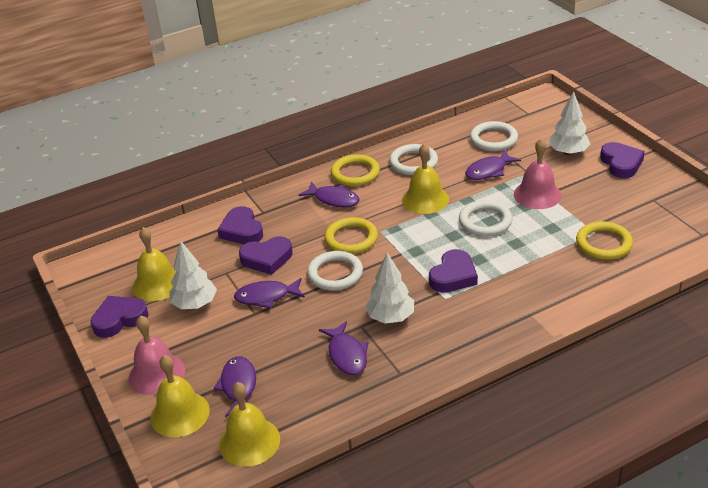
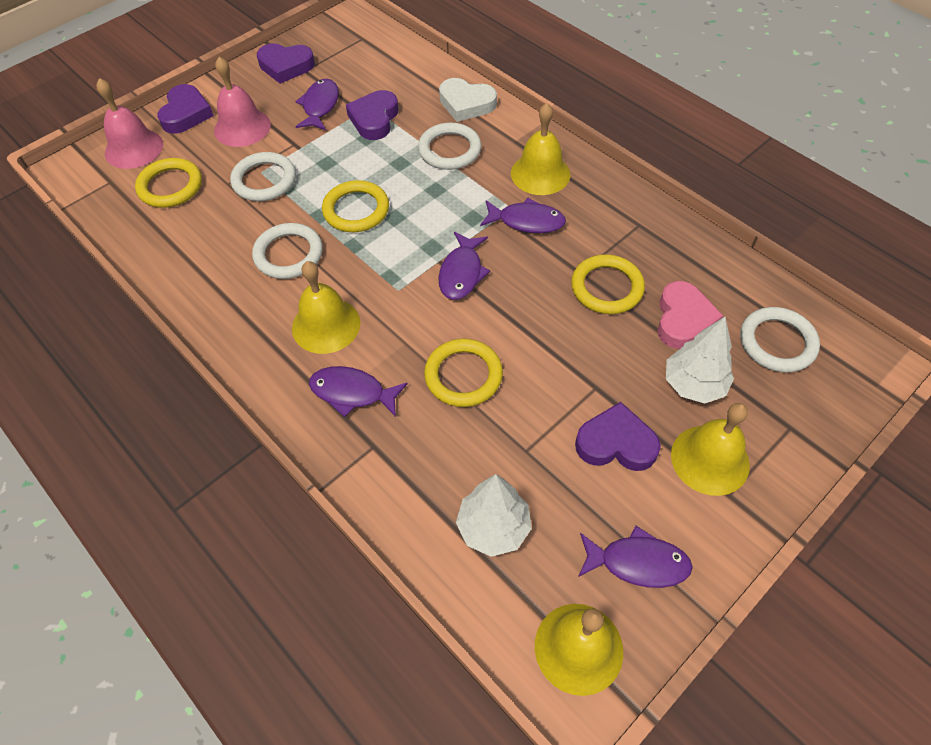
pink heart: 0 -> 1
purple heart: 5 -> 4
white heart: 0 -> 1
white tree: 3 -> 2
yellow ring: 3 -> 4

